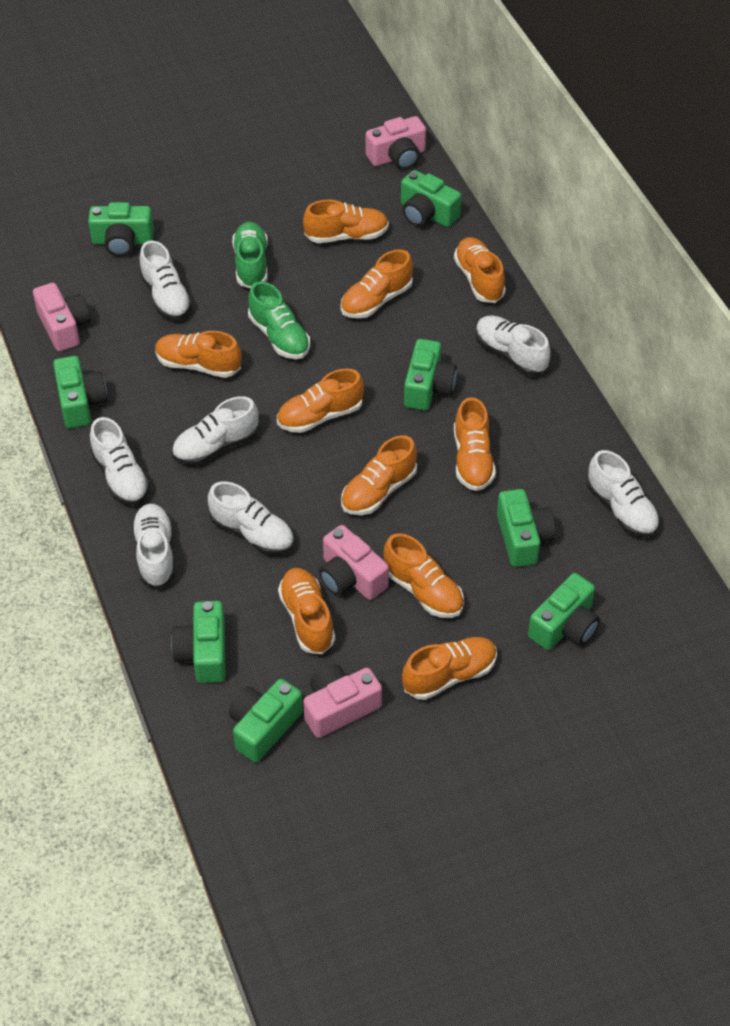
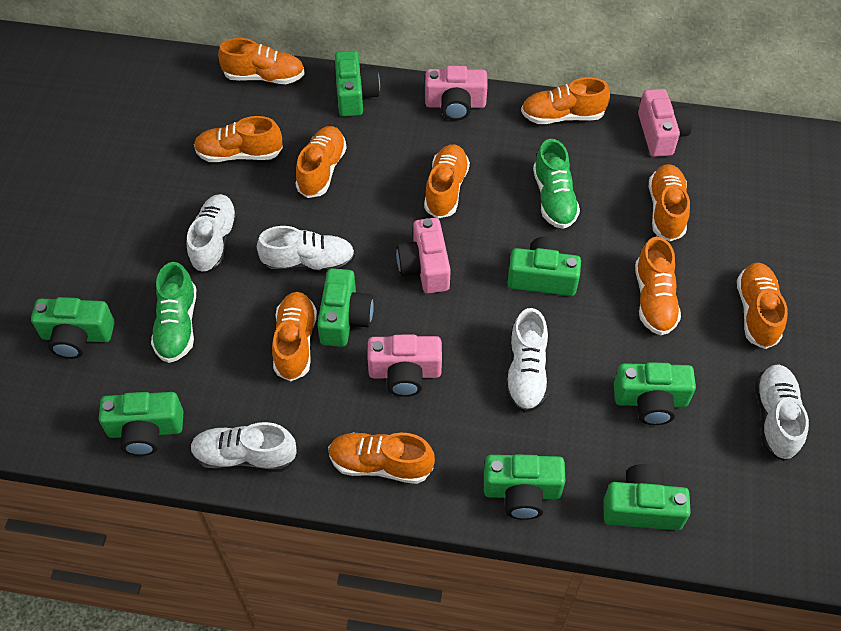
white shoe: 7 -> 5

